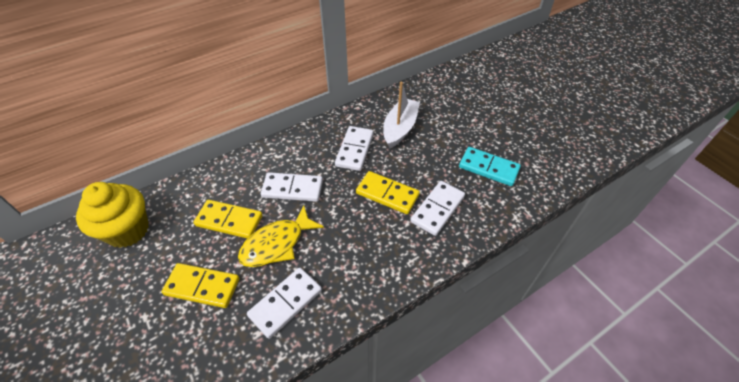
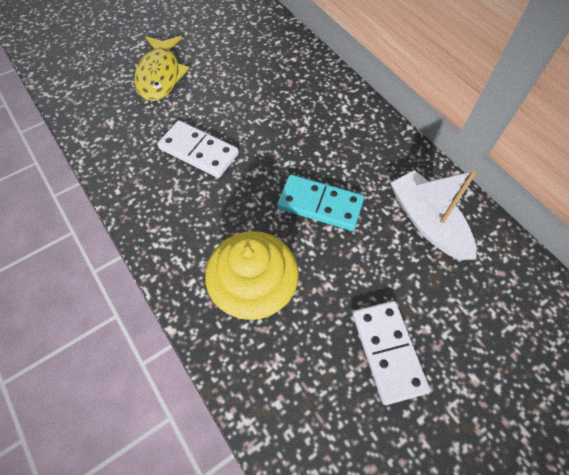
white domino: 4 -> 2
yellow domino: 3 -> 0

